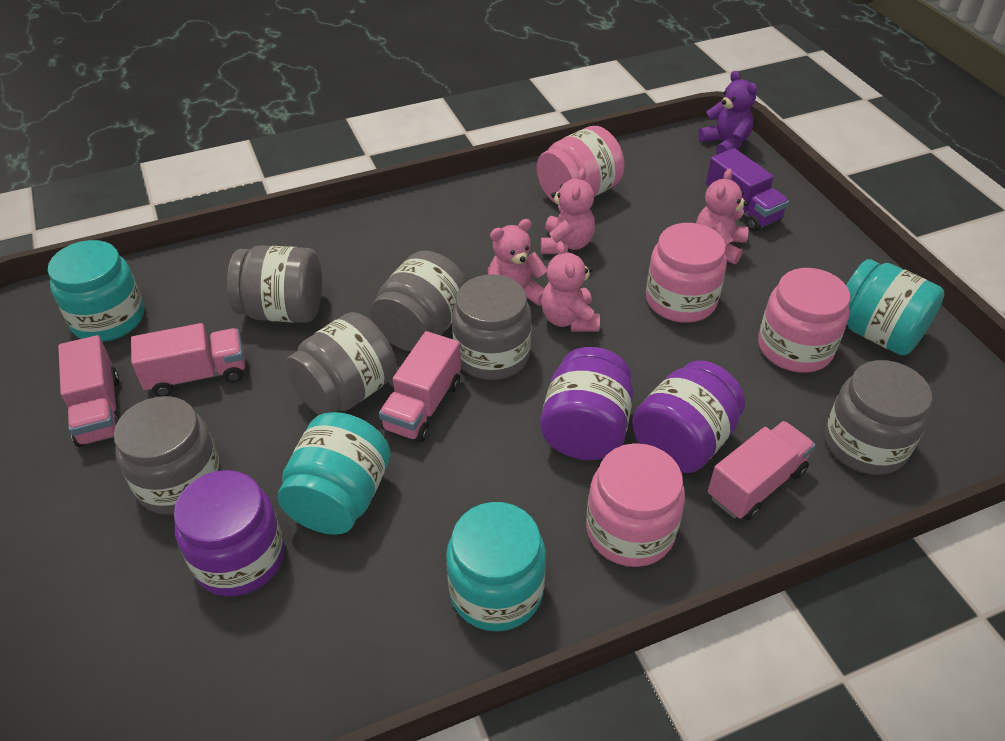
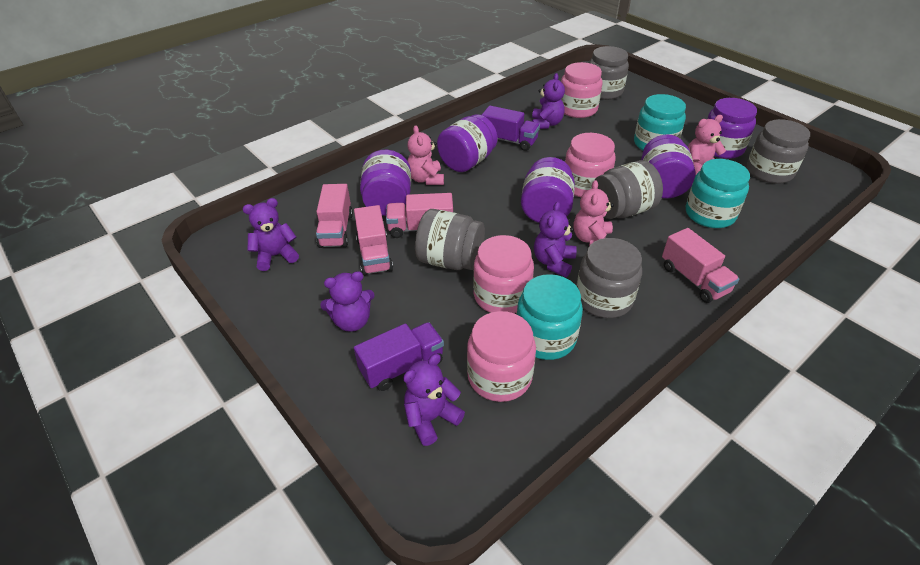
grey jar: 6 -> 5
pink teddy bear: 4 -> 3
purple jar: 3 -> 5
purple teddy bear: 1 -> 5
purple truck: 1 -> 2
turquoise jar: 4 -> 3

